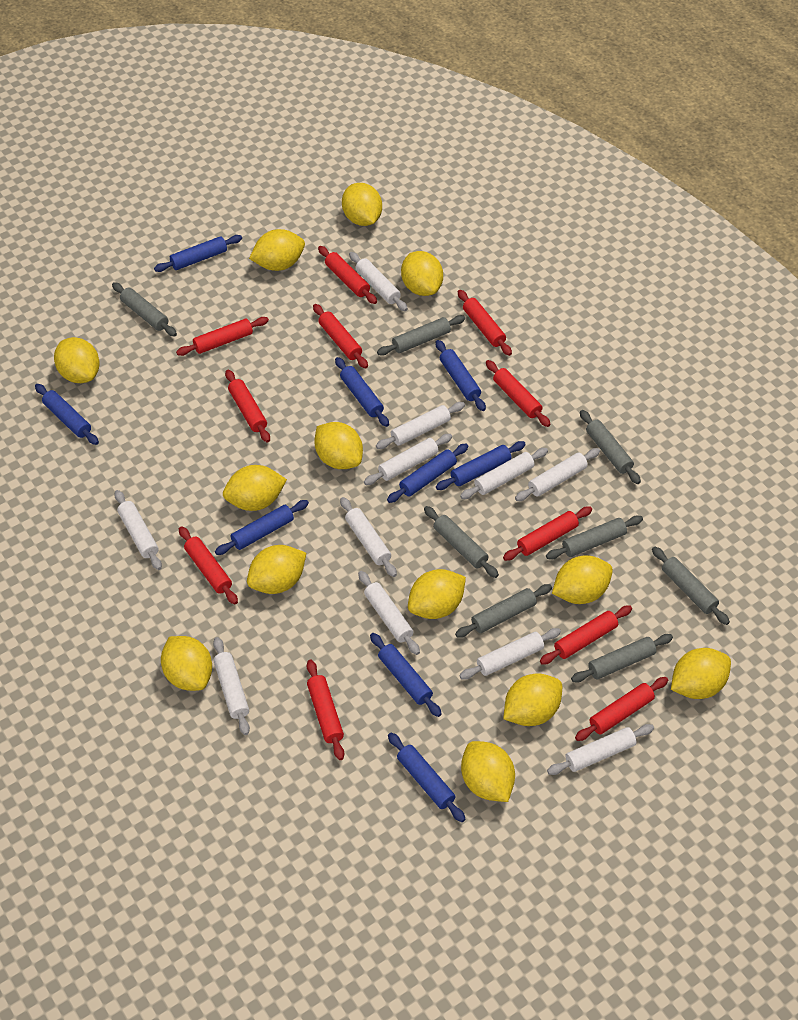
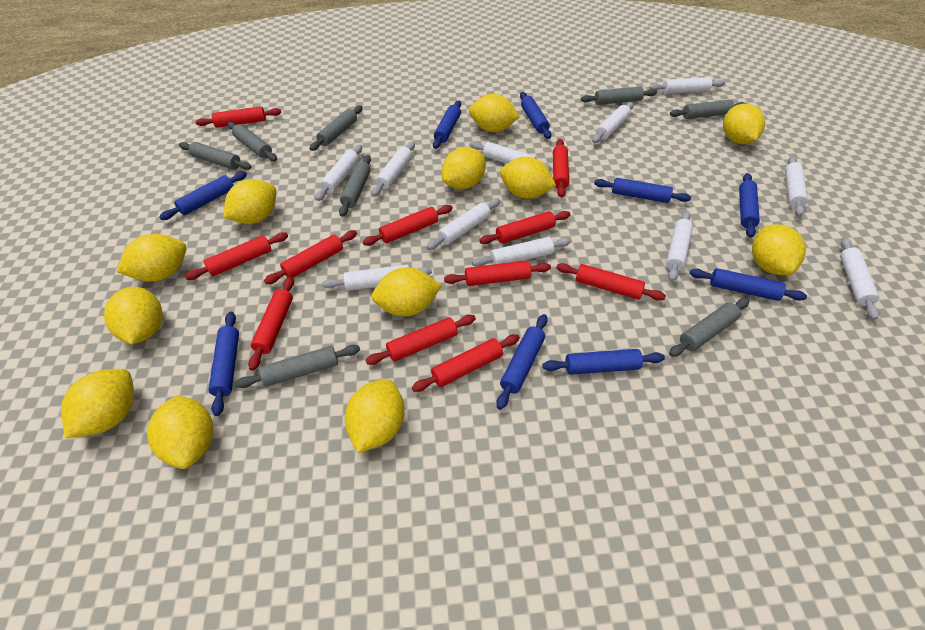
yellow lemon: 13 -> 12

